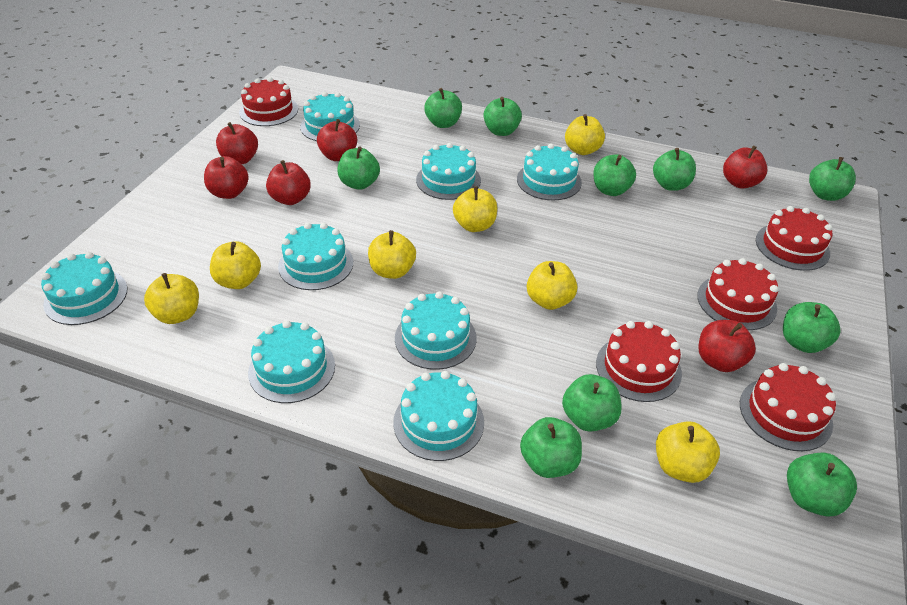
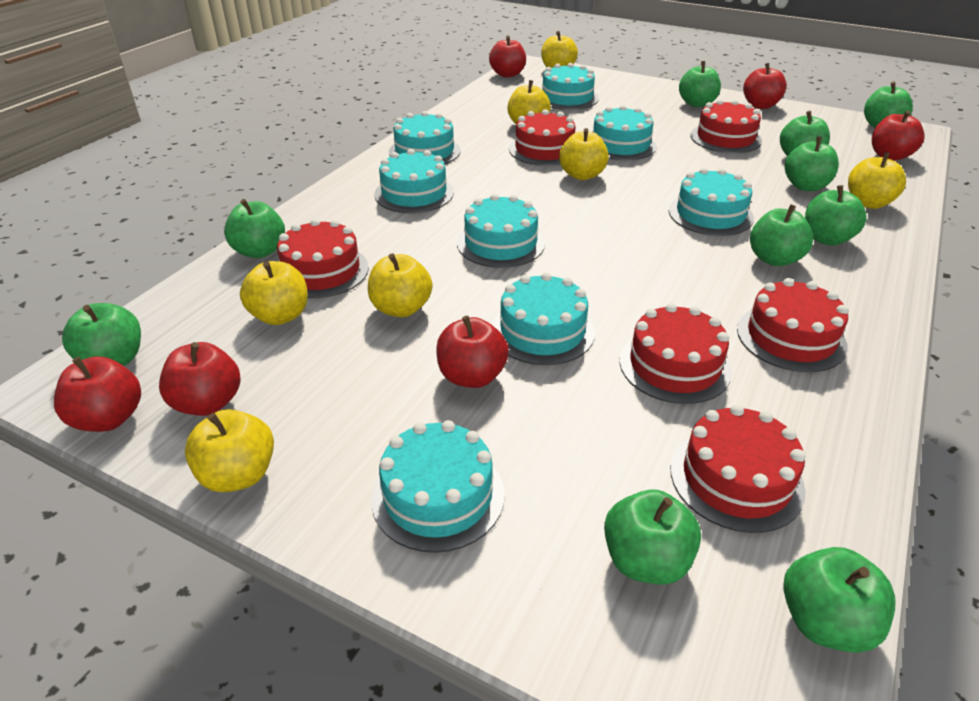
red cake: 5 -> 6

